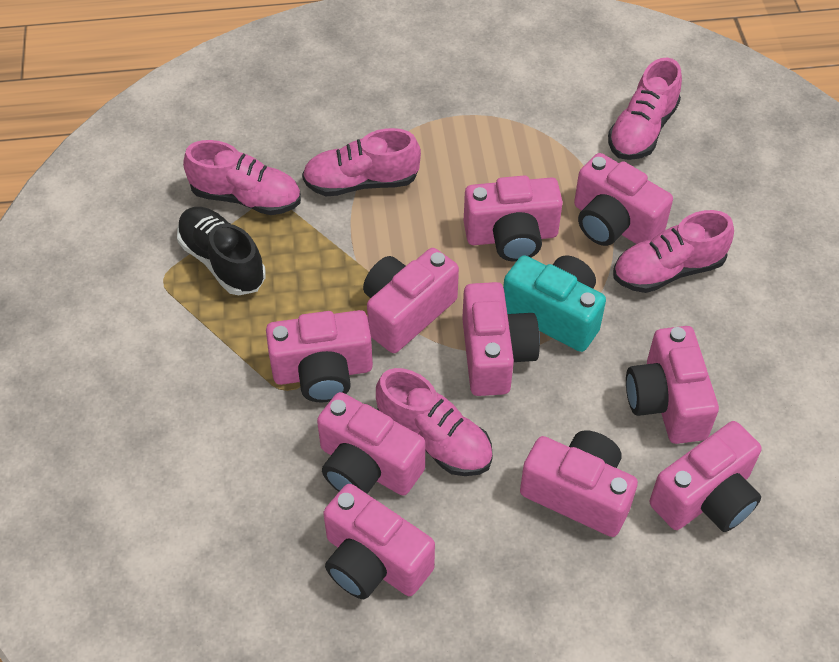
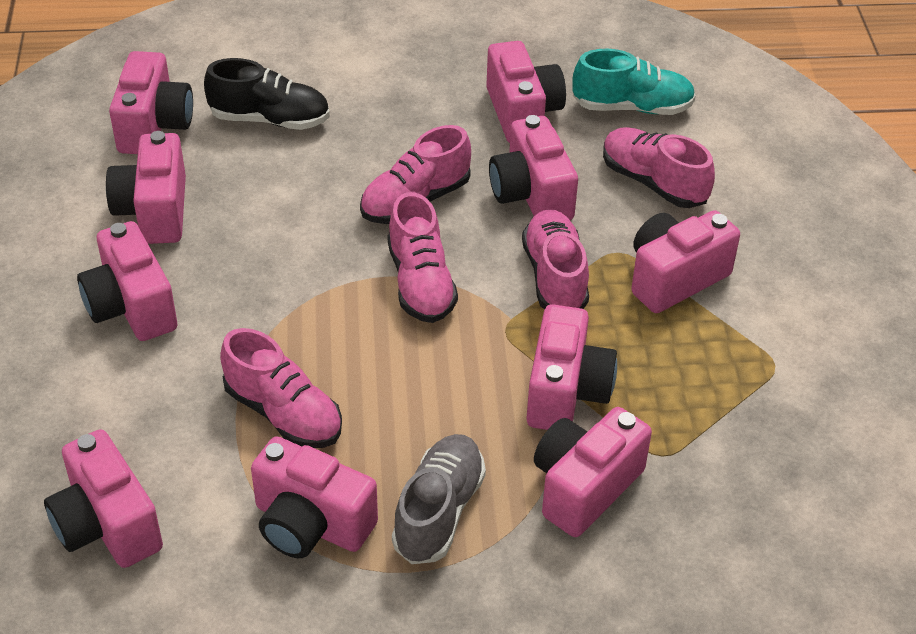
grey shoe: 0 -> 1
turquoise camera: 1 -> 0
turquoise shoe: 0 -> 1

